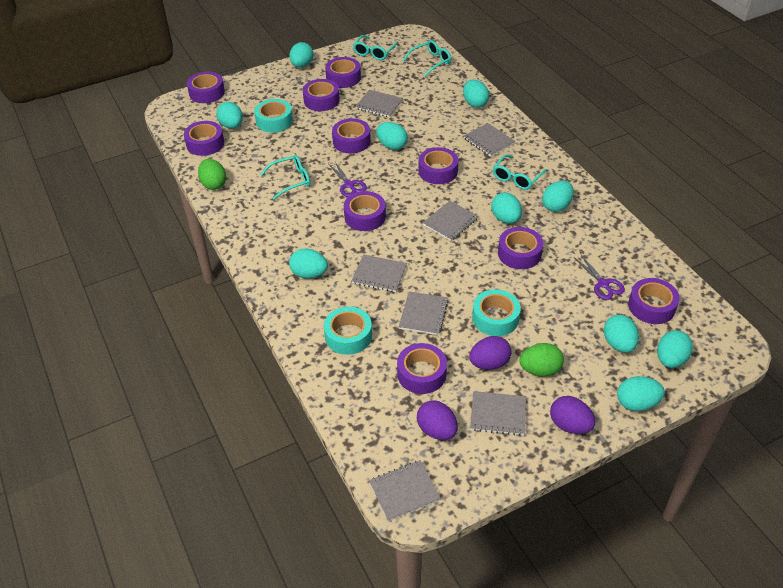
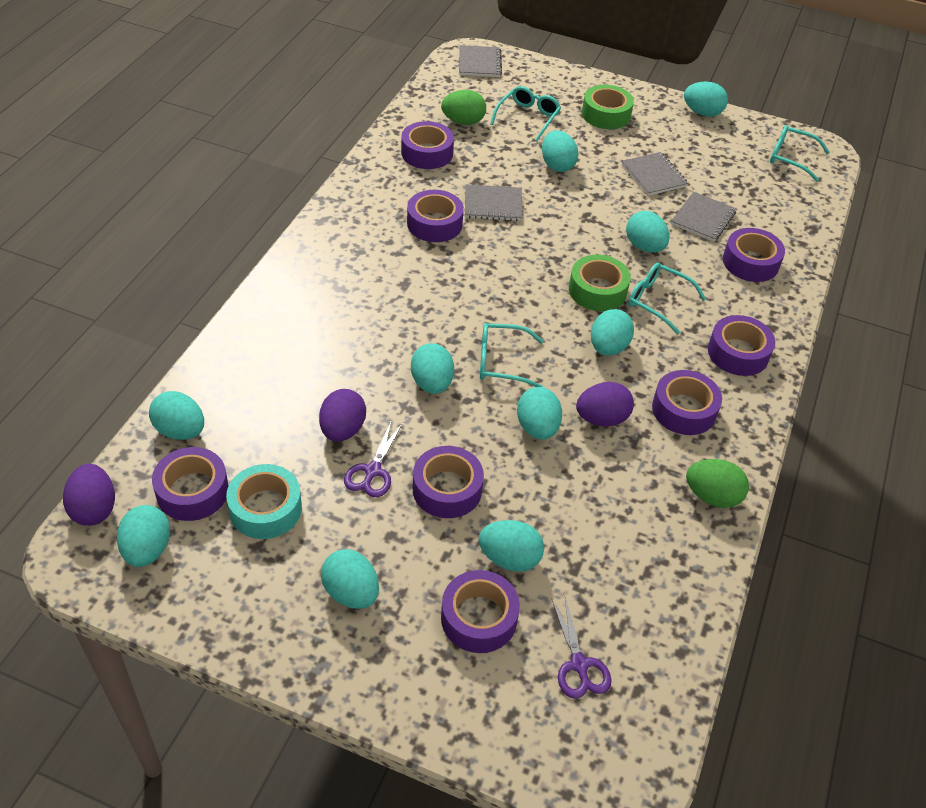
green tape: 0 -> 2
grey notebook: 7 -> 4
purple tape: 10 -> 8
turquoise tape: 3 -> 1

